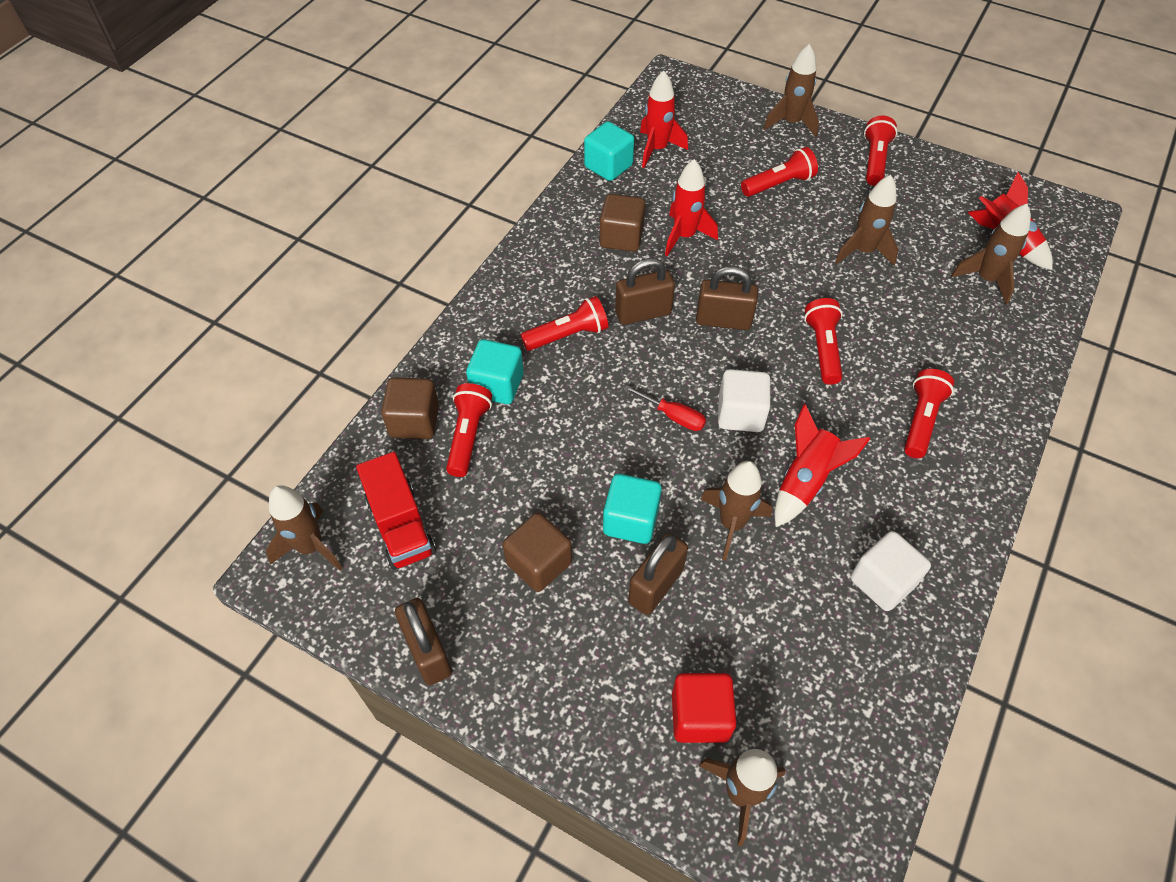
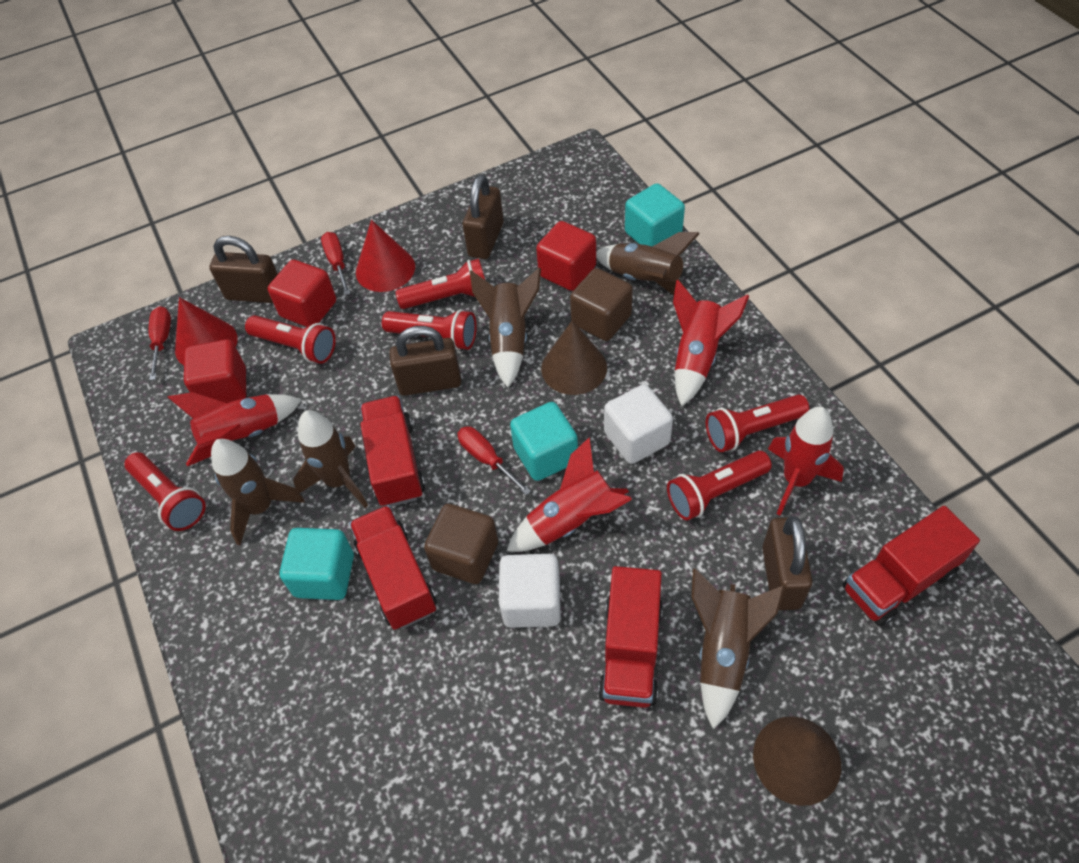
brown cone: 0 -> 2
brown cube: 3 -> 2
brown rocket: 6 -> 5
red cone: 0 -> 2
red cube: 1 -> 3
red screwdriver: 1 -> 3
red truck: 1 -> 4

